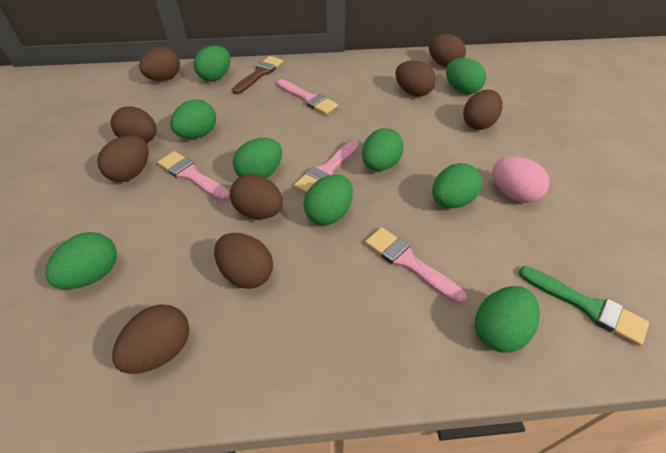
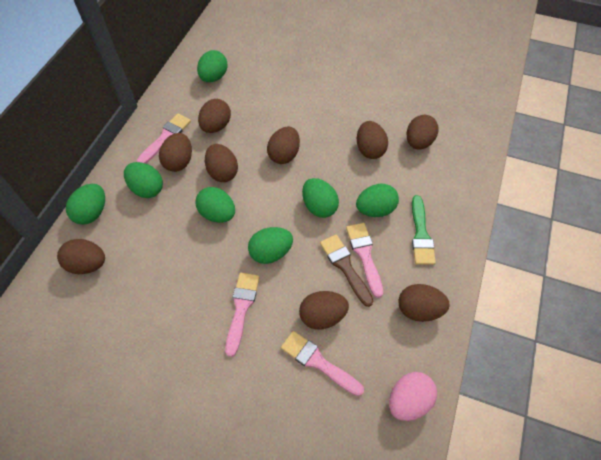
green egg: 9 -> 7

